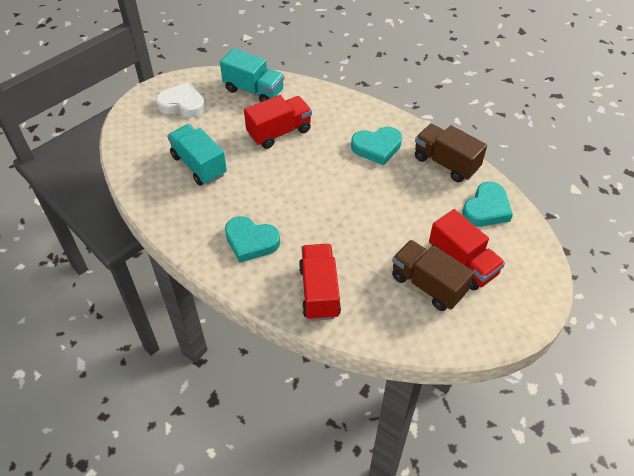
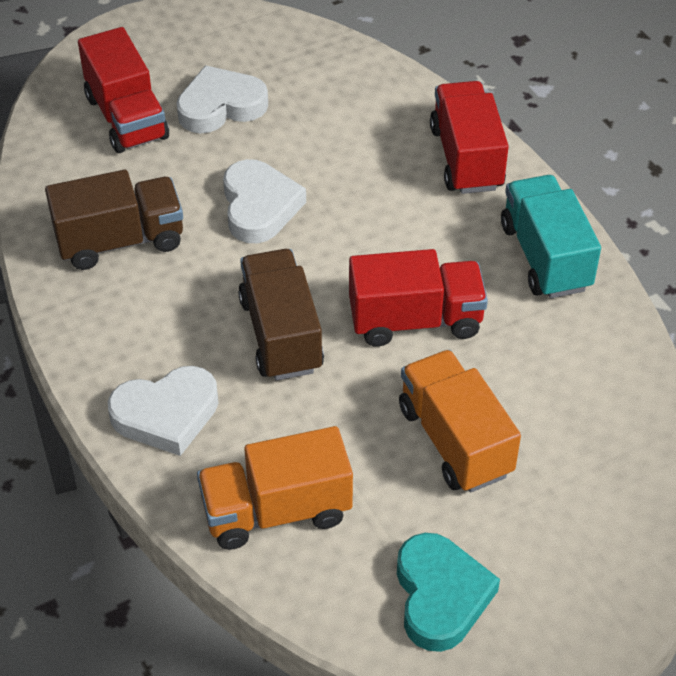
orange truck: 0 -> 2
turquoise heart: 3 -> 1
turquoise truck: 2 -> 1
white heart: 1 -> 3

